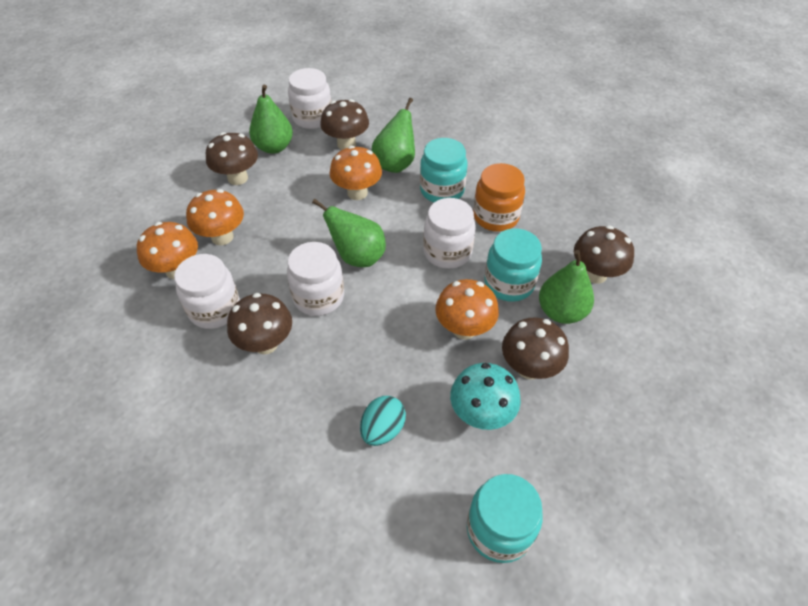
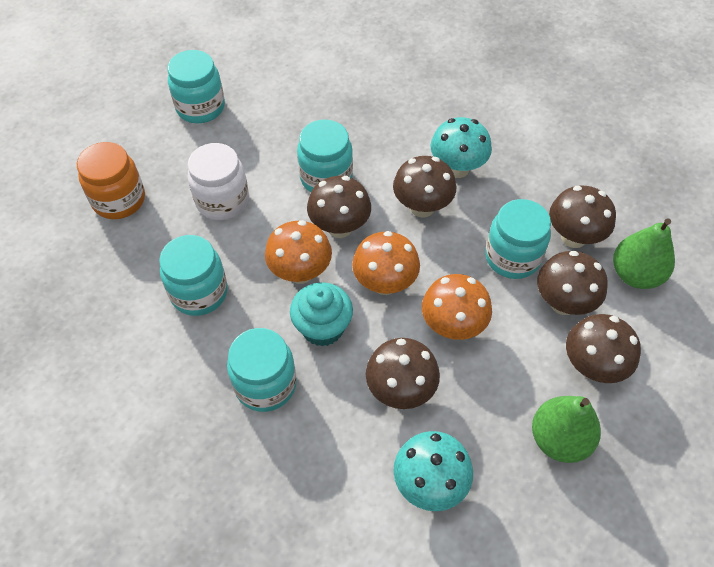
brown mushroom: 5 -> 6
green pear: 4 -> 2
orange mushroom: 4 -> 3
turquoise cupcake: 0 -> 1
turquoise egg: 1 -> 0
turquoise jar: 3 -> 5
turquoise mushroom: 1 -> 2
white jar: 4 -> 1

